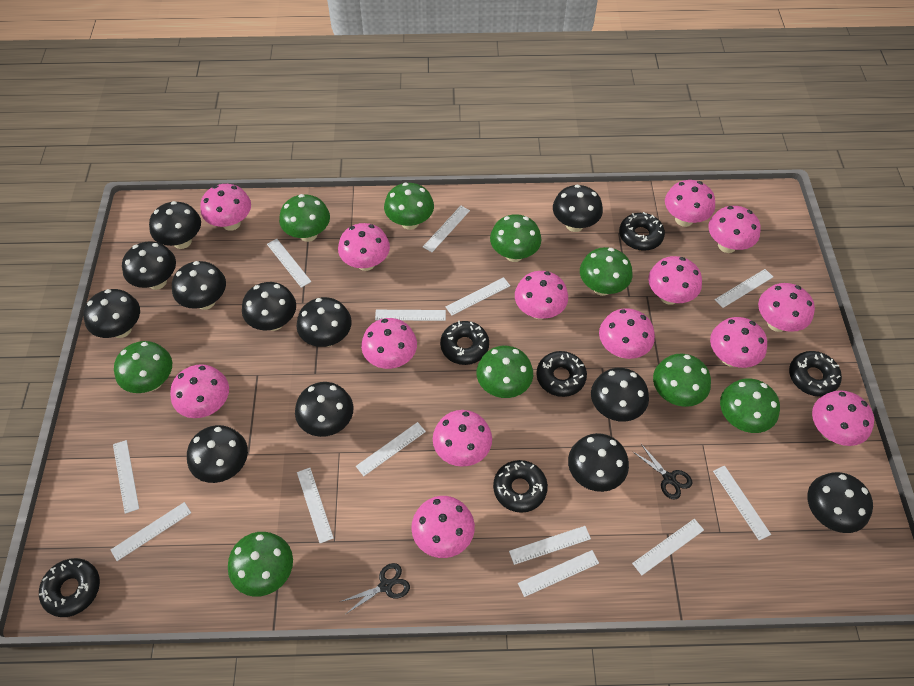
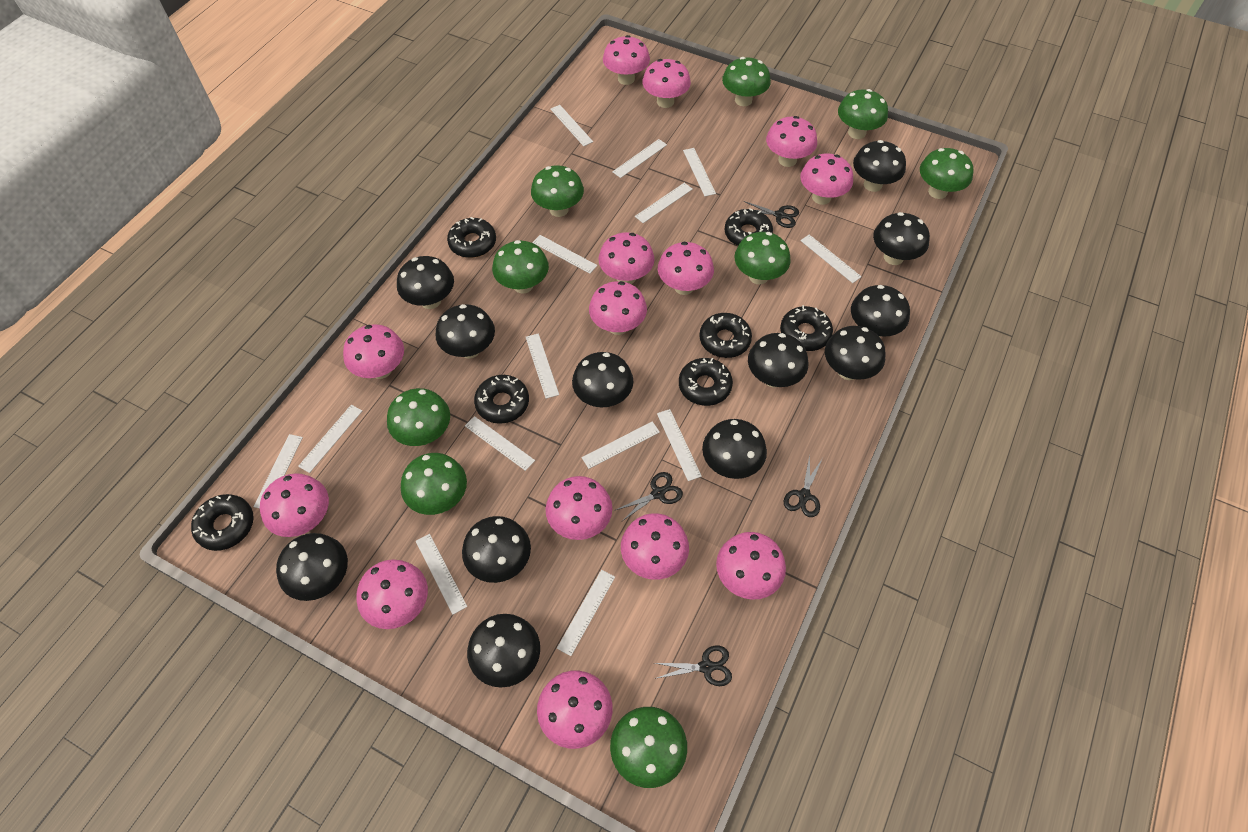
black donut: 6 -> 7
black scissors: 2 -> 4
white ruler: 13 -> 14

